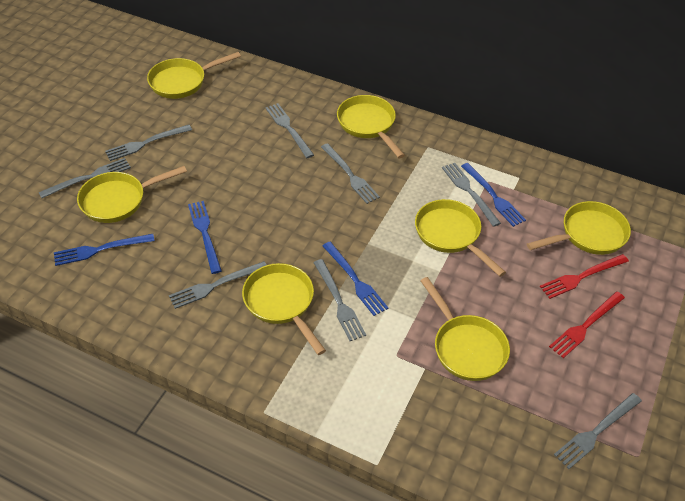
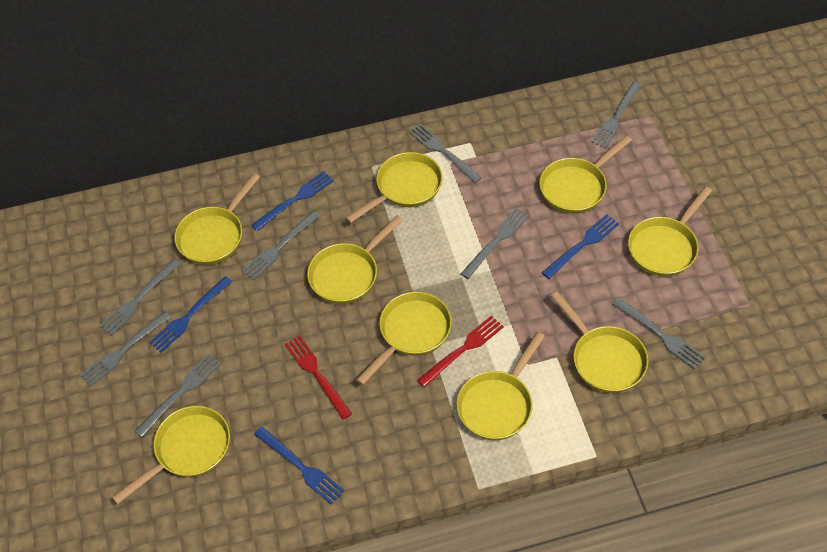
yellow pan: 7 -> 9

